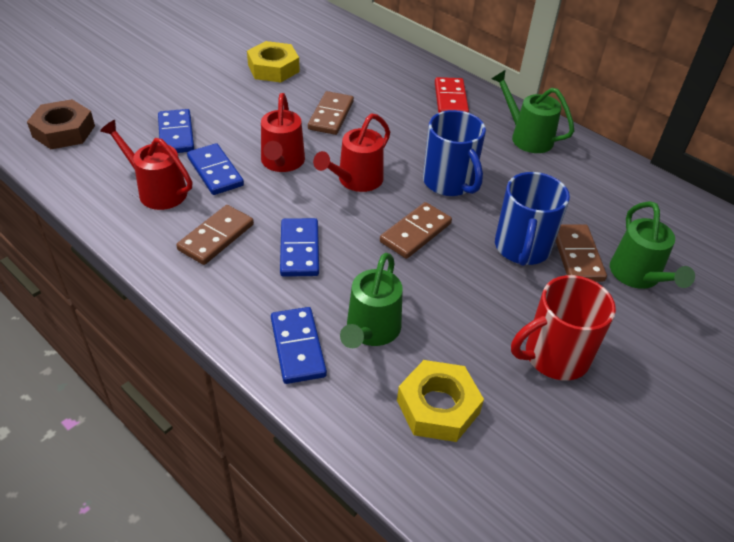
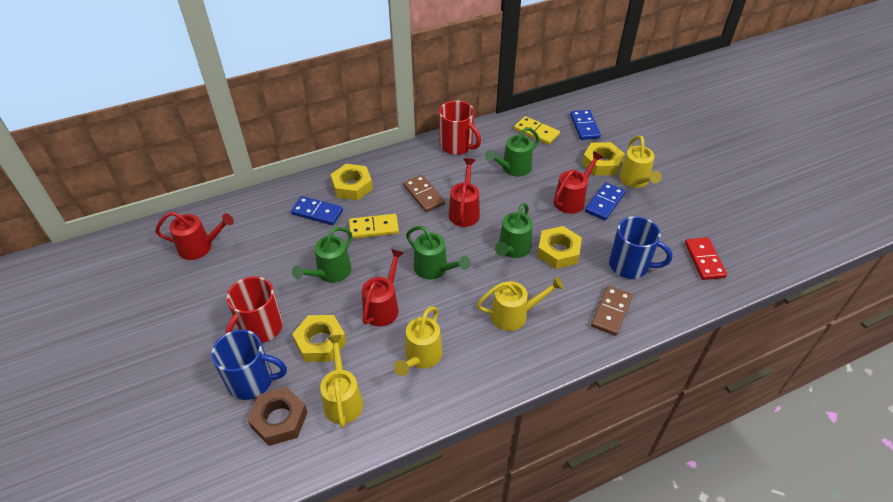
blue domino: 4 -> 3
brown domino: 4 -> 2
green watering can: 3 -> 4
red mug: 1 -> 2
red watering can: 3 -> 4
yellow domino: 0 -> 2
yellow nut: 2 -> 4
yellow watering can: 0 -> 4

